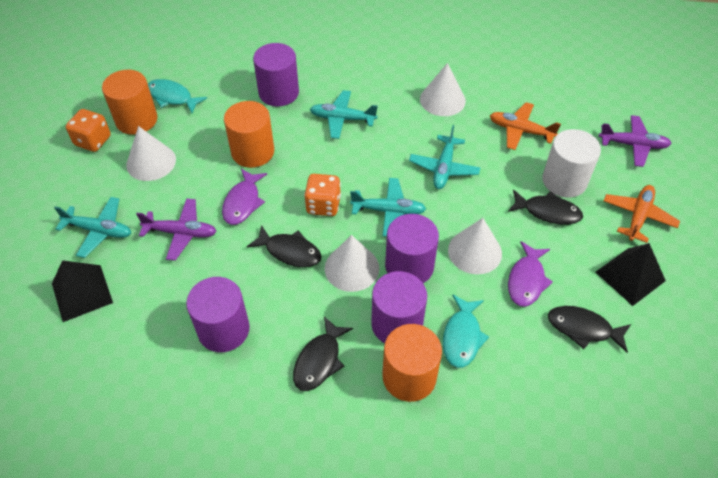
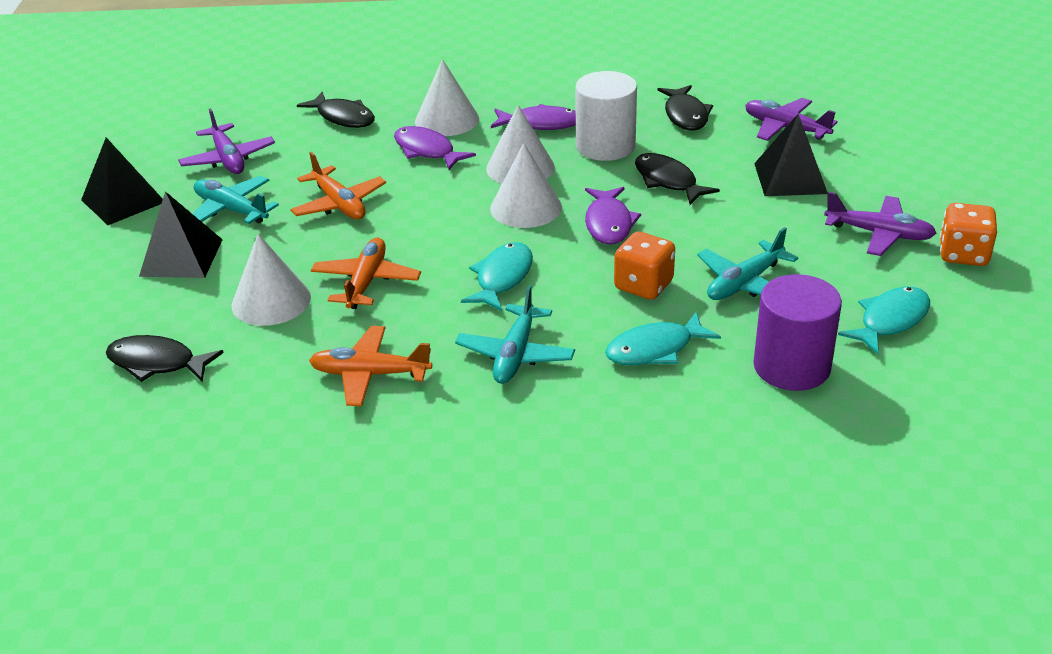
black pyramid: 2 -> 3
orange cylinder: 3 -> 0
orange plane: 2 -> 3
purple cylinder: 4 -> 1
purple fish: 2 -> 3
purple plane: 2 -> 3
turquoise fish: 2 -> 3
turquoise plane: 4 -> 3

